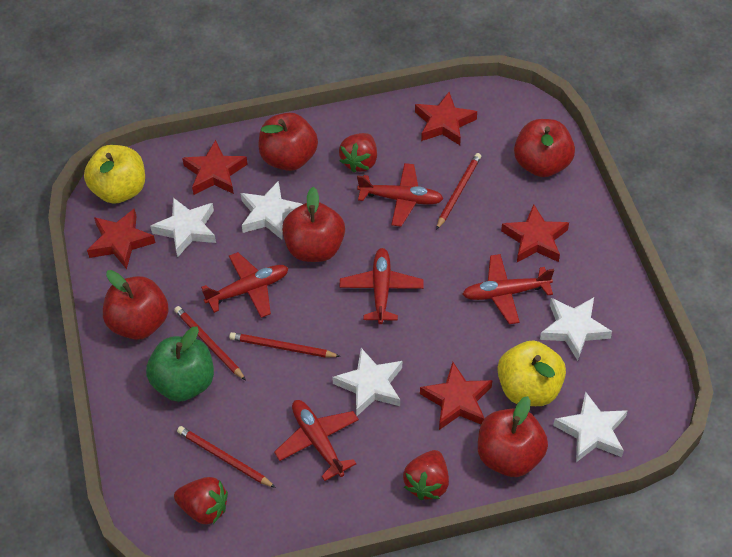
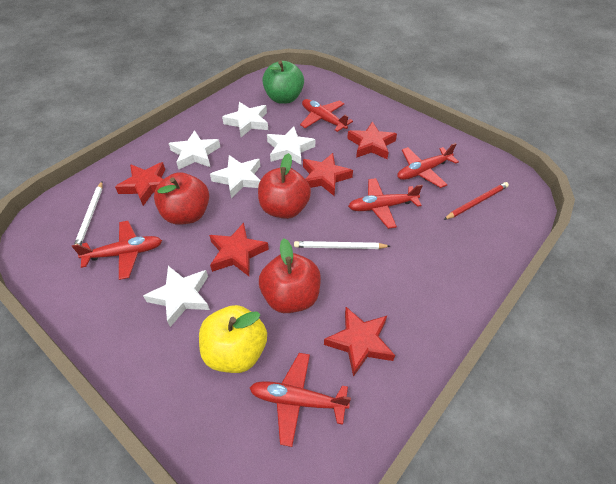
red apple: 5 -> 3
red pencil: 4 -> 1
red strawberry: 3 -> 0
white pencil: 0 -> 2
yellow apple: 2 -> 1

